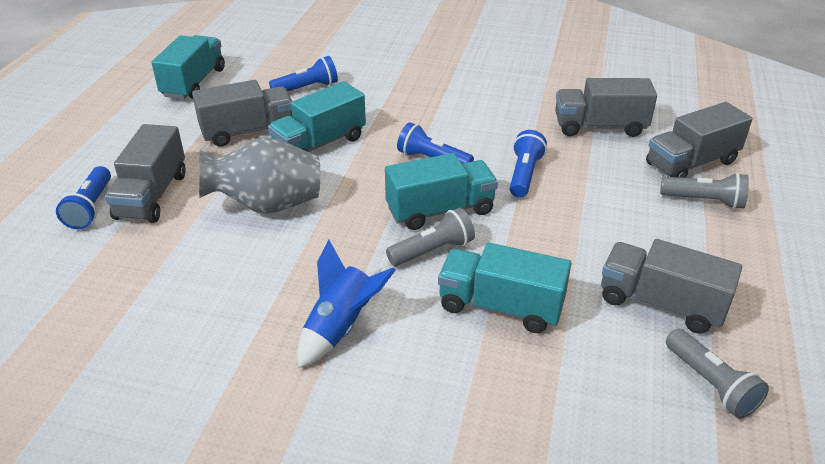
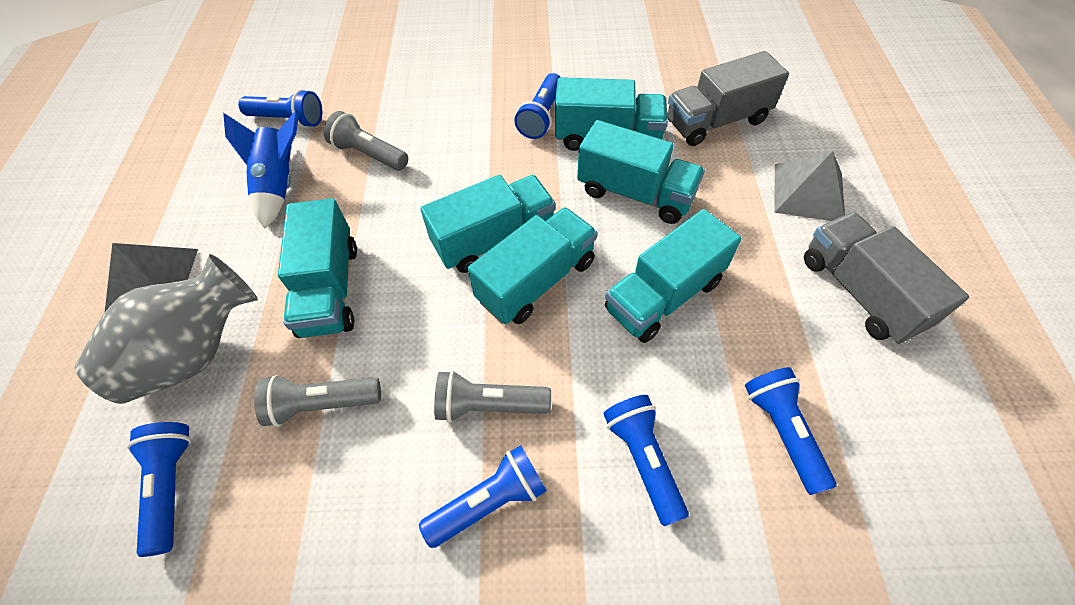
blue flashlight: 4 -> 6
grey pyramid: 0 -> 2
grey truck: 5 -> 2
turquoise truck: 4 -> 6

